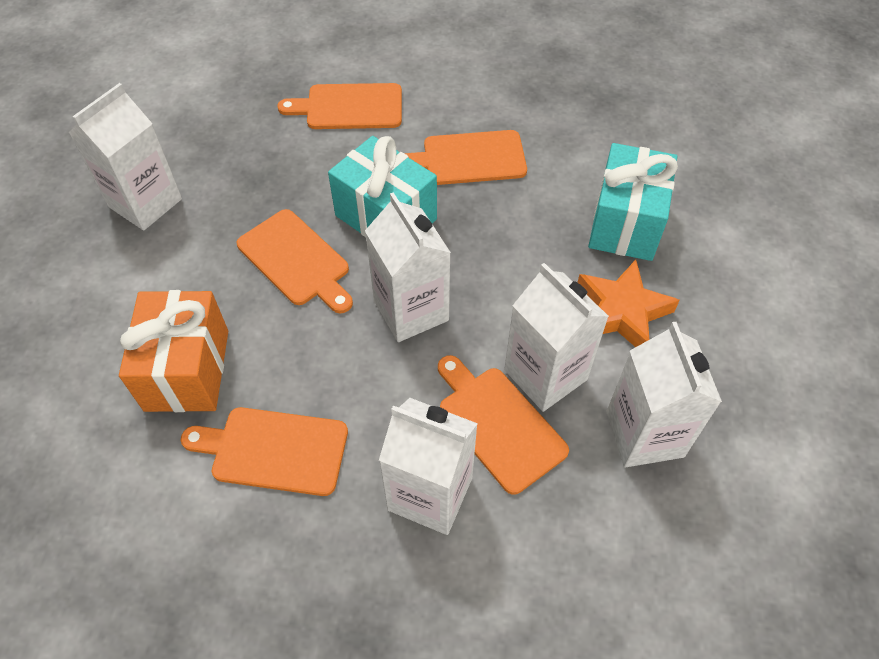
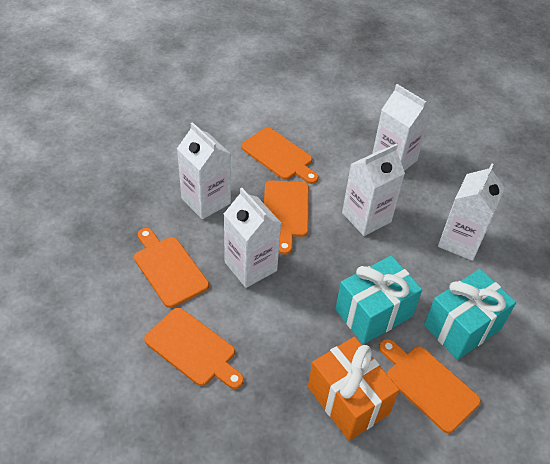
orange star: 1 -> 0

